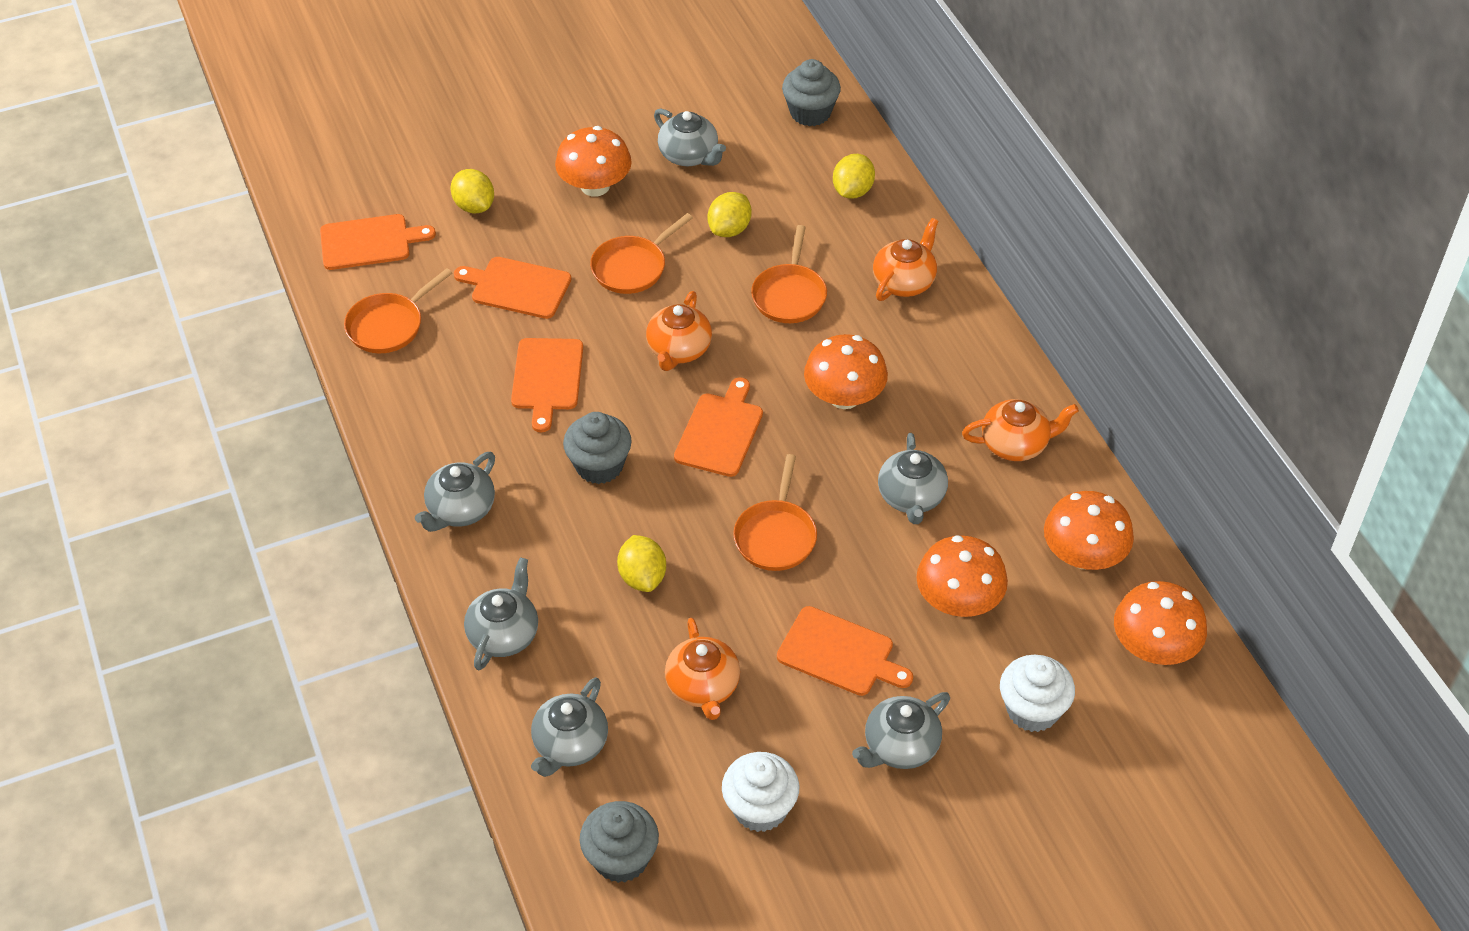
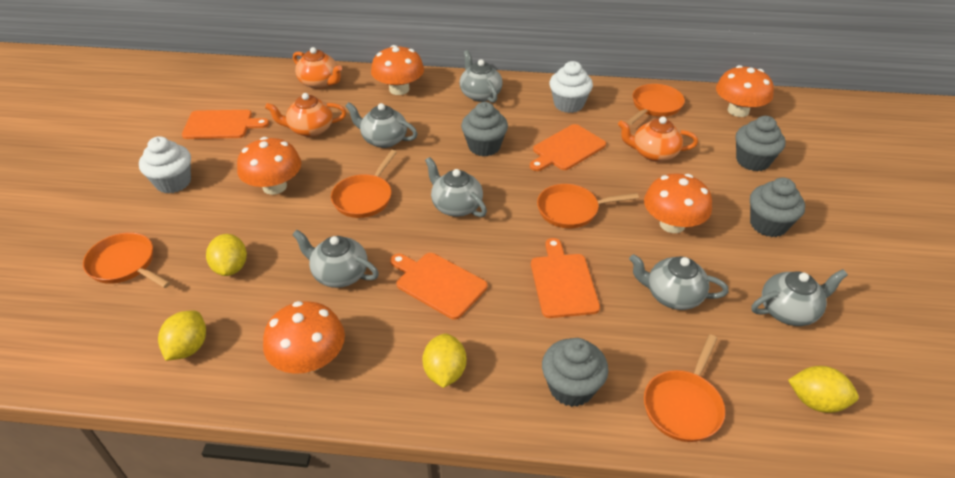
grey cupcake: 3 -> 4
orange cutting board: 5 -> 4
orange pan: 4 -> 5
orange teapot: 4 -> 3

